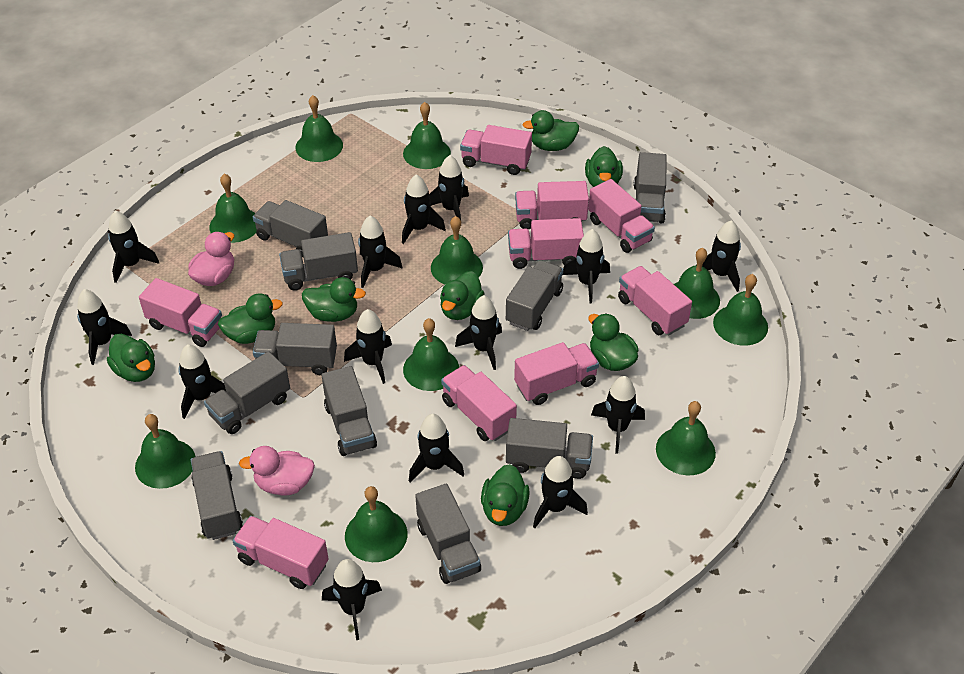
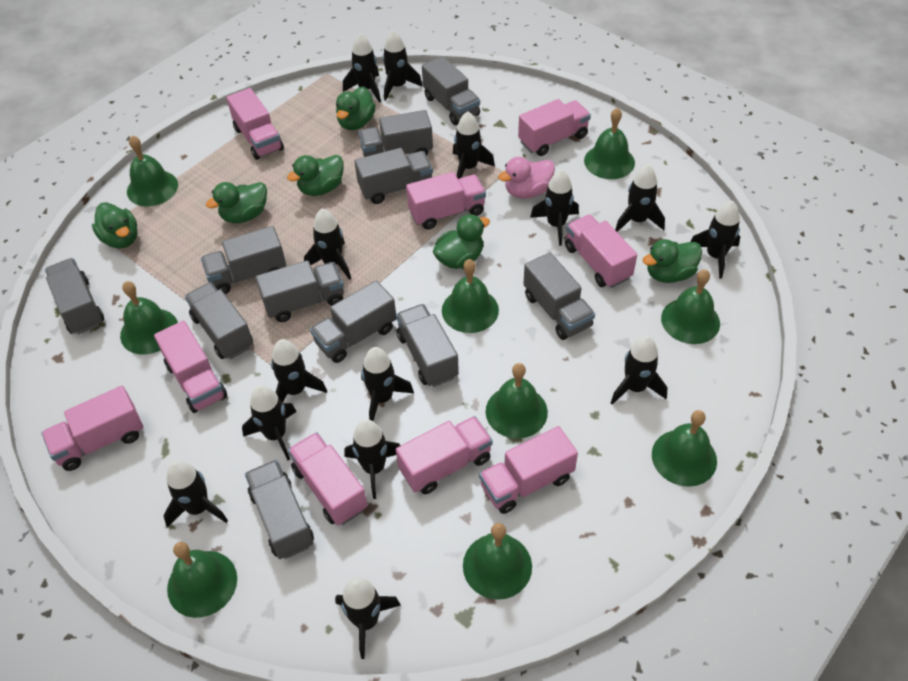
green bell: 10 -> 9
green duck: 8 -> 6
grey truck: 10 -> 11
pink duck: 2 -> 1

